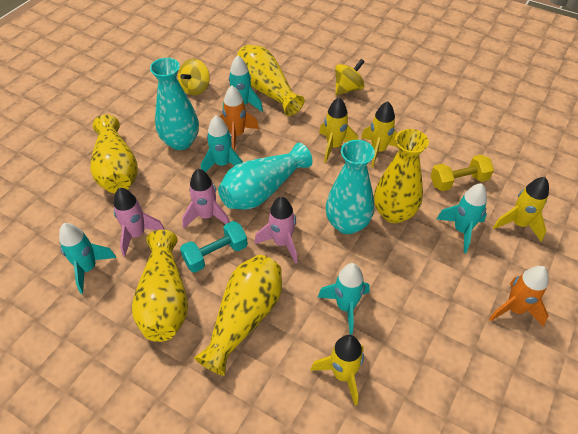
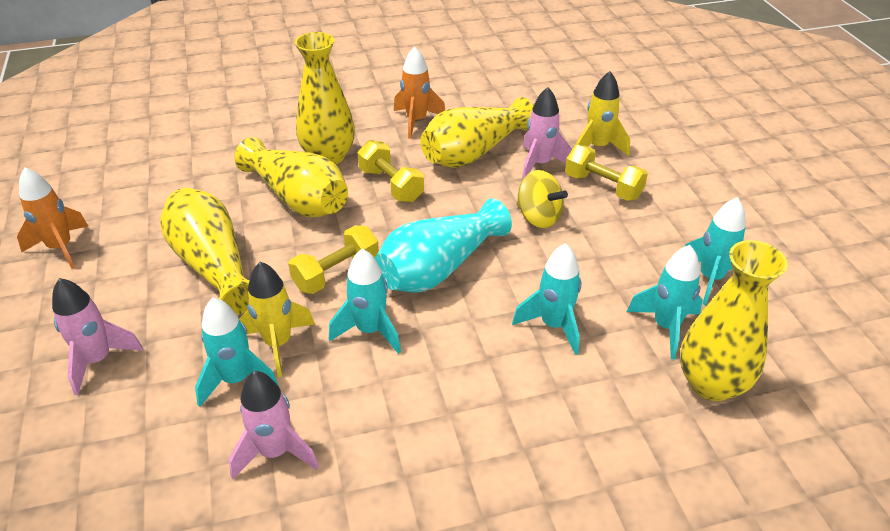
turquoise dumbbell: 1 -> 0
turquoise vase: 3 -> 1
yellow dumbbell: 1 -> 3
yellow rocket: 4 -> 2
yellow spinning top: 2 -> 1

